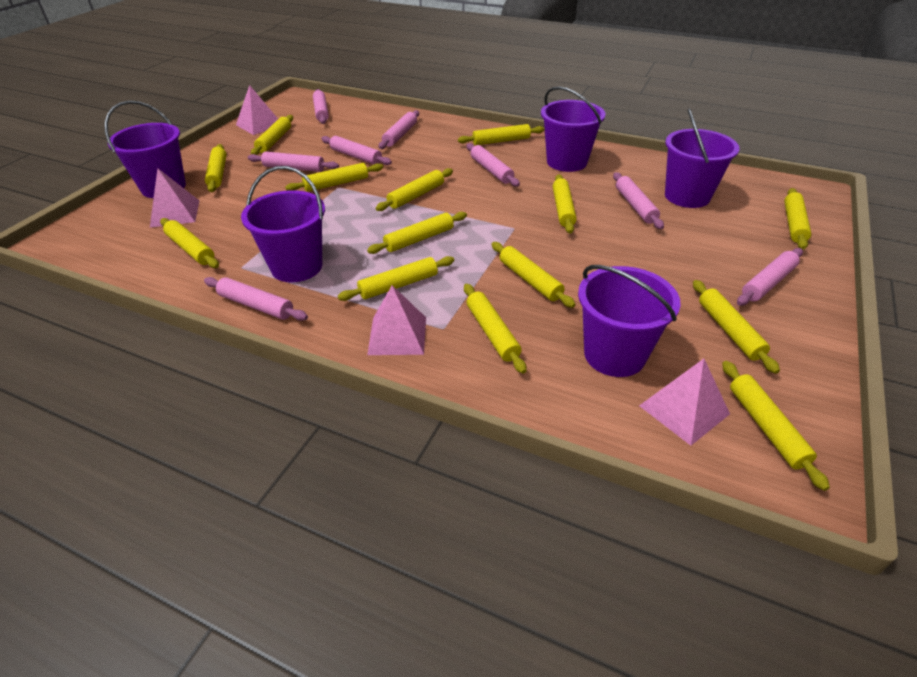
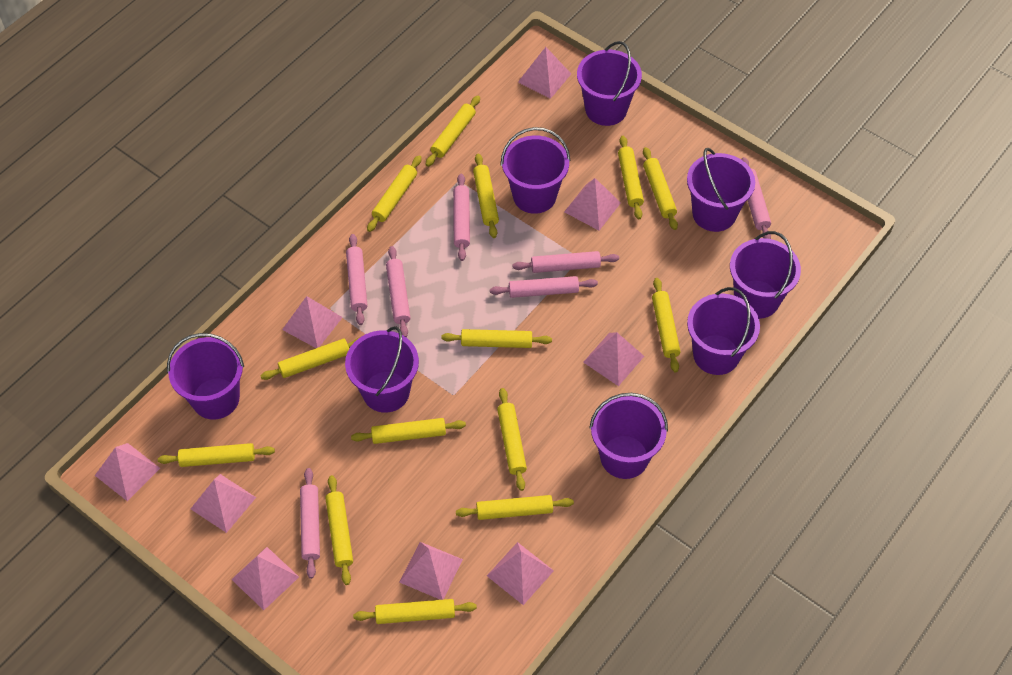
pink pyramid: 4 -> 9
pink rolling pin: 8 -> 7
purple bucket: 5 -> 8

